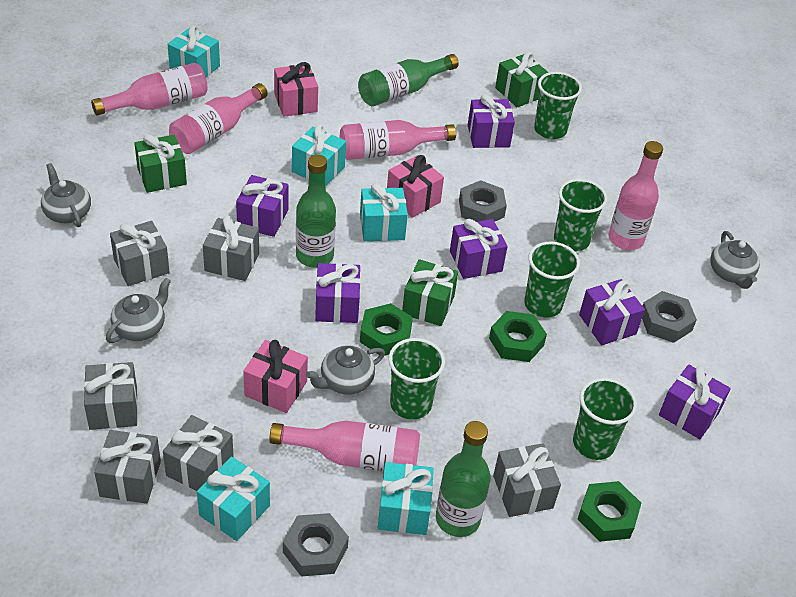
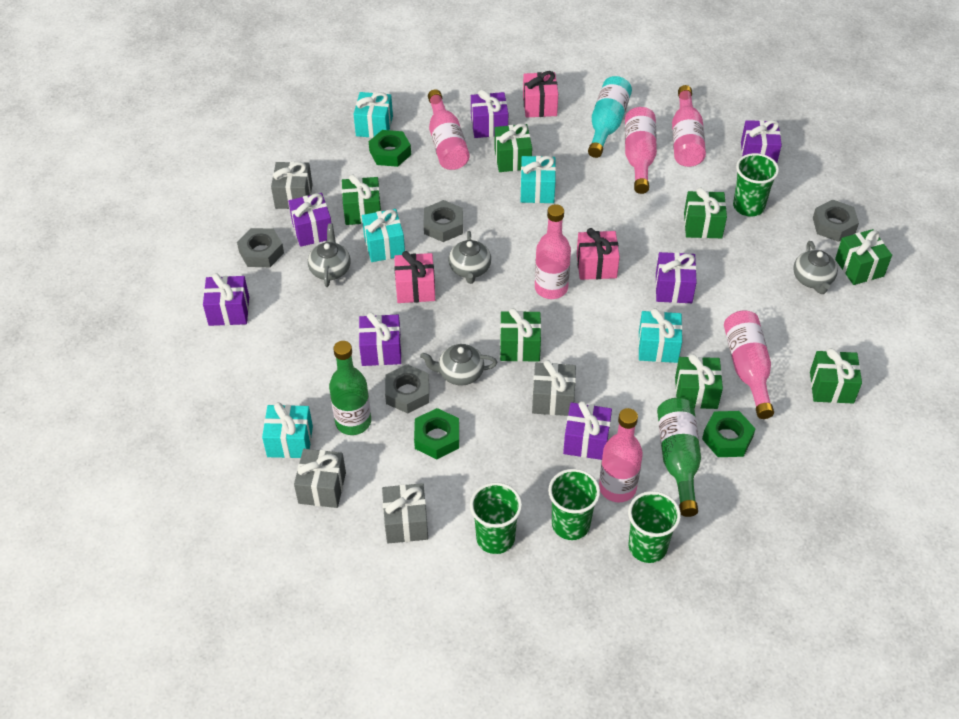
green bottle: 3 -> 2
green cup: 5 -> 4
green gift: 3 -> 7
grey gift: 6 -> 4
grey nut: 3 -> 4
pink bottle: 5 -> 6
purple gift: 6 -> 7
turquoise bottle: 0 -> 1

